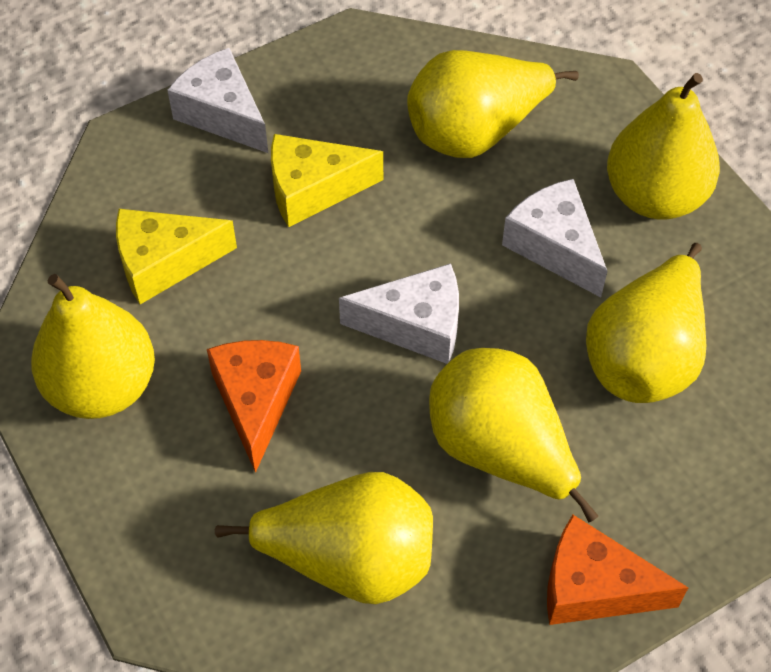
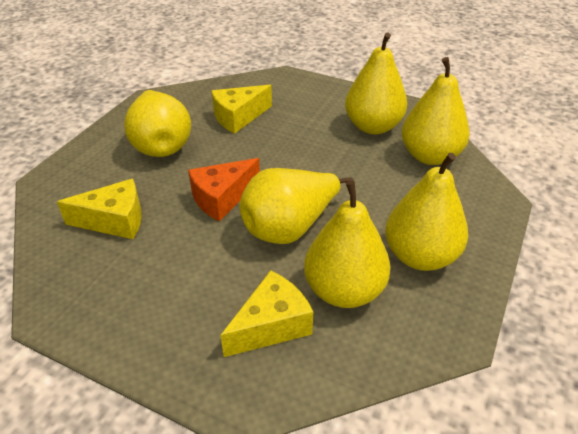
orange cheese: 2 -> 1
white cheese: 3 -> 0
yellow cheese: 2 -> 3

